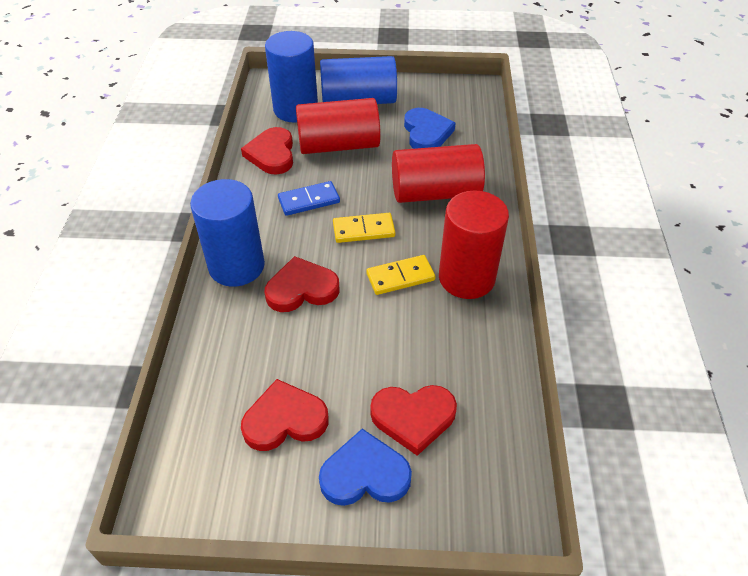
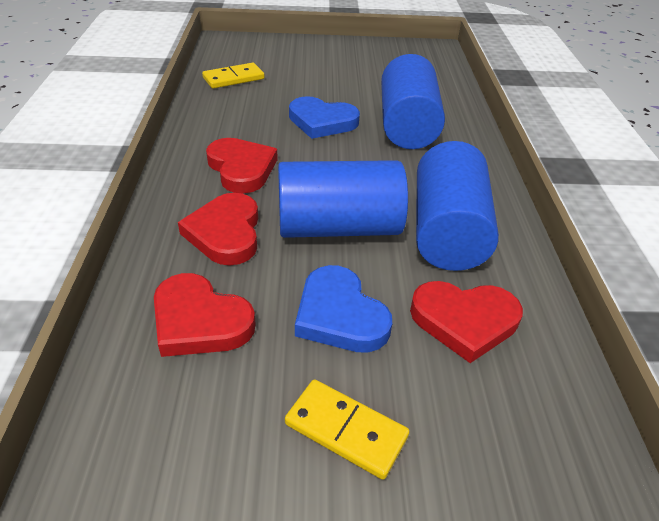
blue domino: 1 -> 0
red cylinder: 3 -> 0

